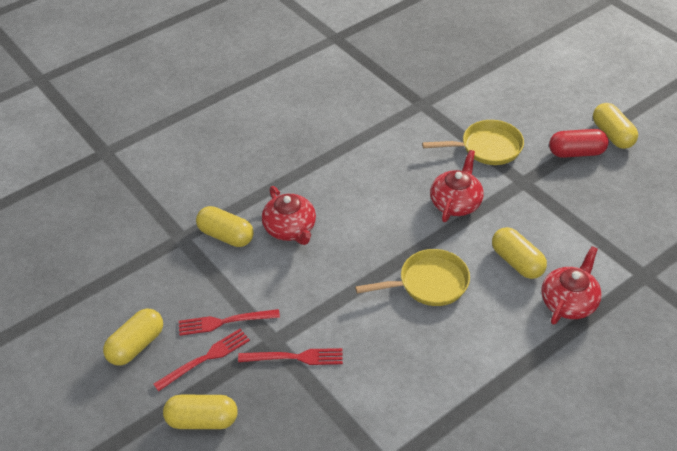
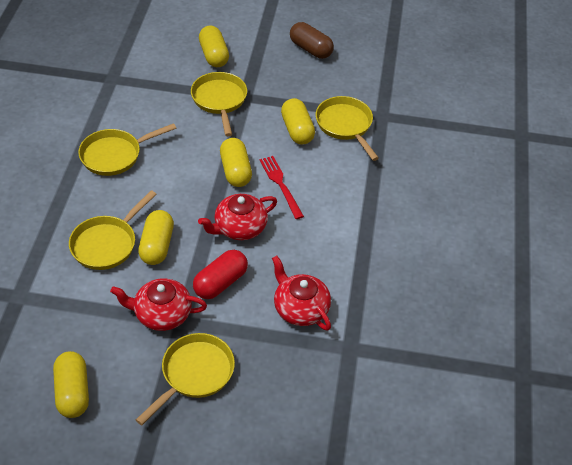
brown capsule: 0 -> 1
red fork: 3 -> 1
yellow pan: 2 -> 5

